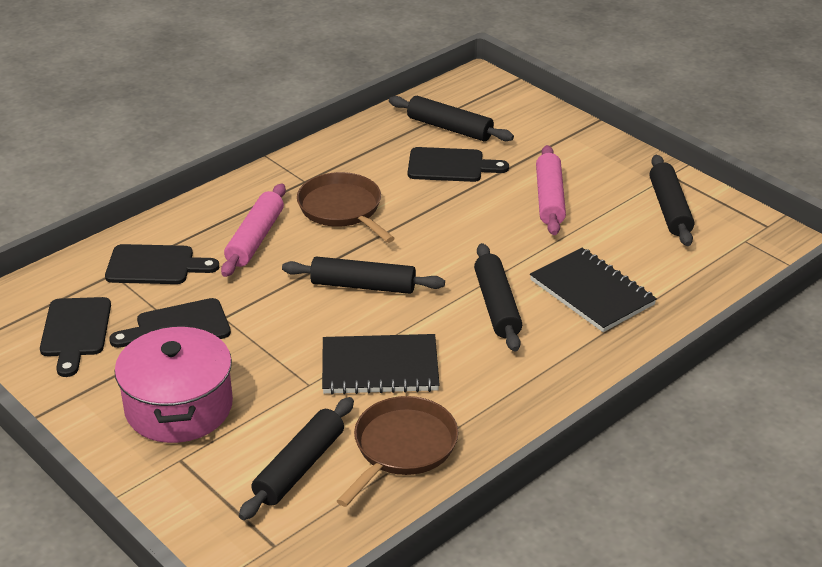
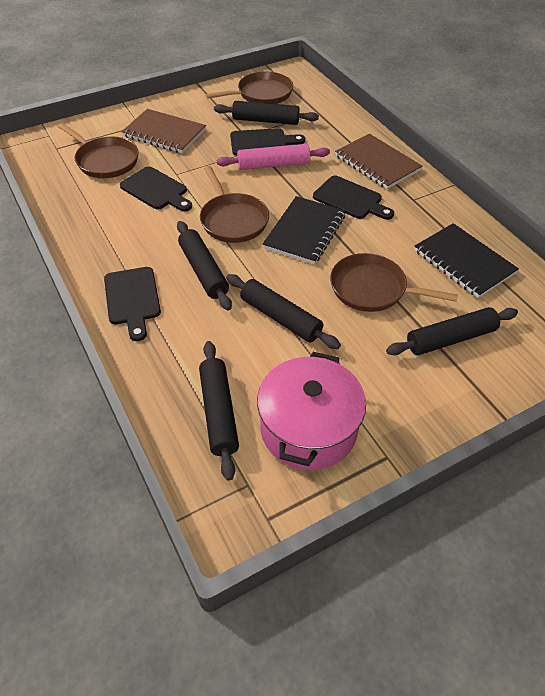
brown notebook: 0 -> 2
brown pan: 2 -> 4
pink rolling pin: 2 -> 1

